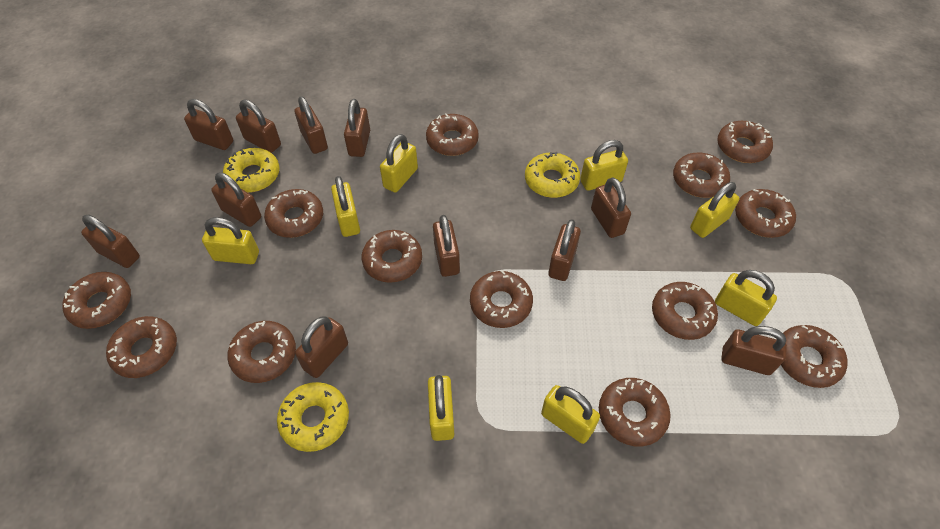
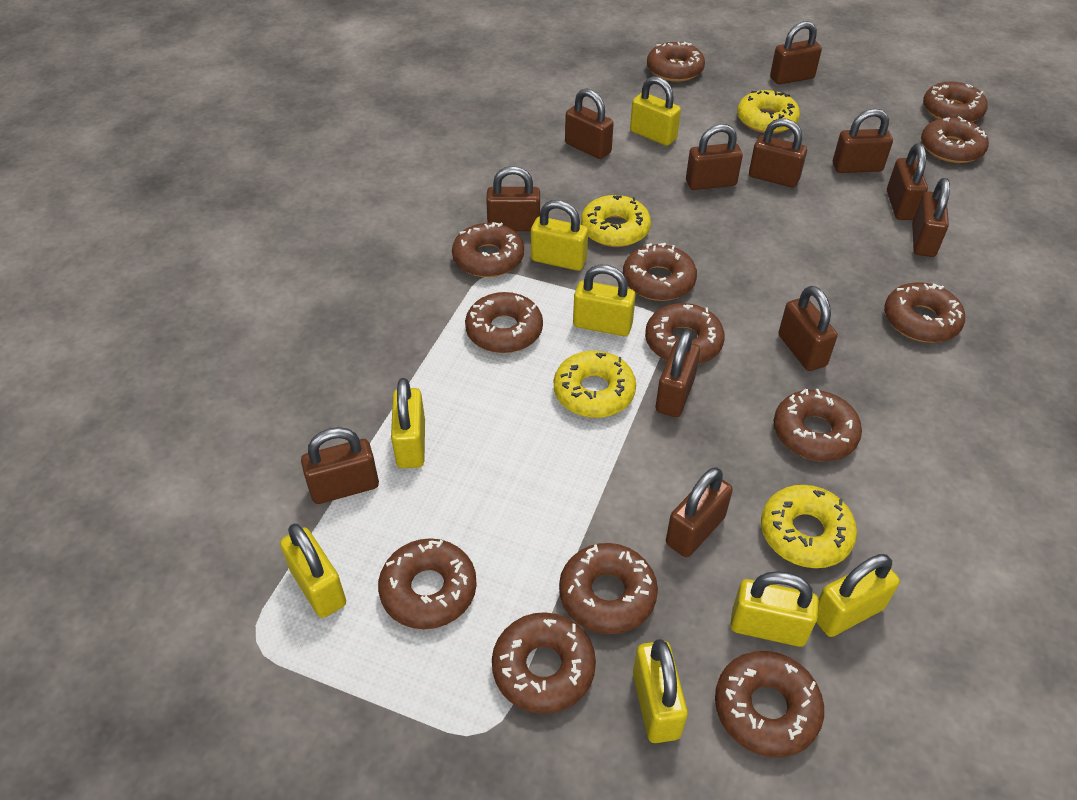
brown padlock: 11 -> 12
yellow donut: 3 -> 4

